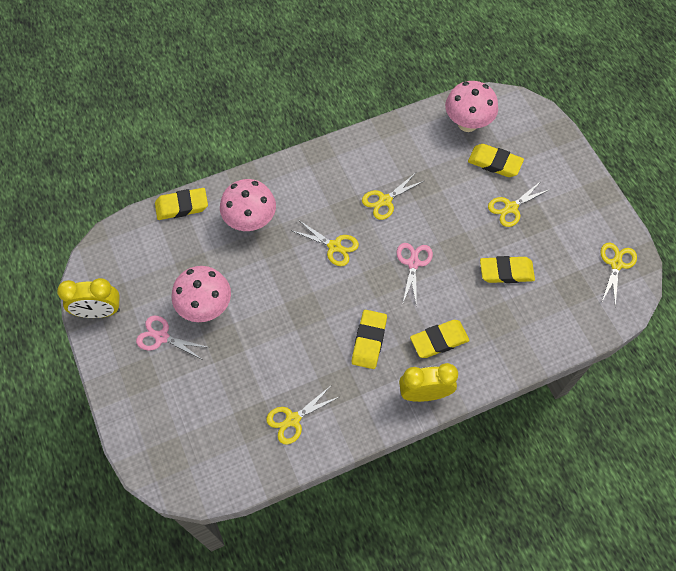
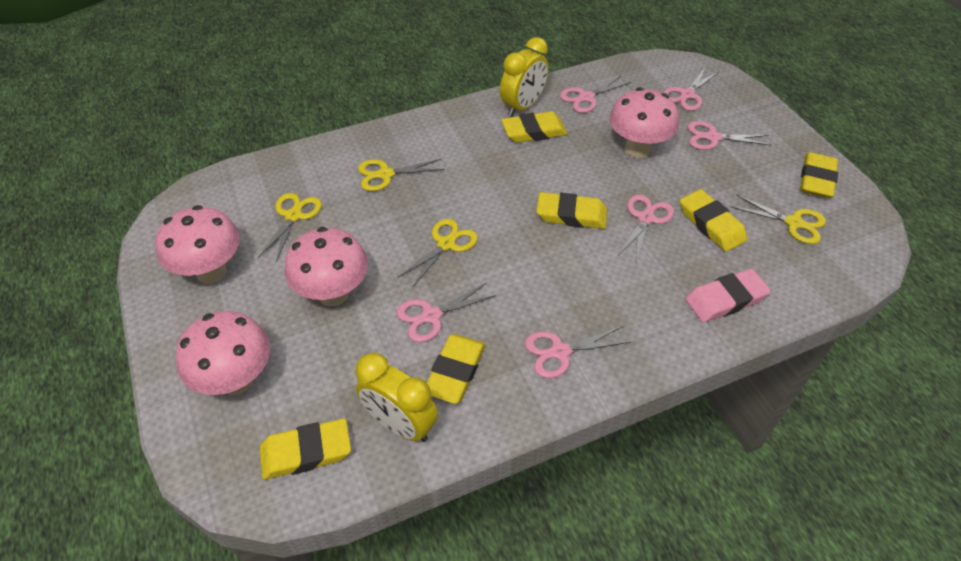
pink eraser: 0 -> 1
pink mushroom: 3 -> 4
pink scissors: 2 -> 6
yellow eraser: 5 -> 6
yellow scissors: 5 -> 4

